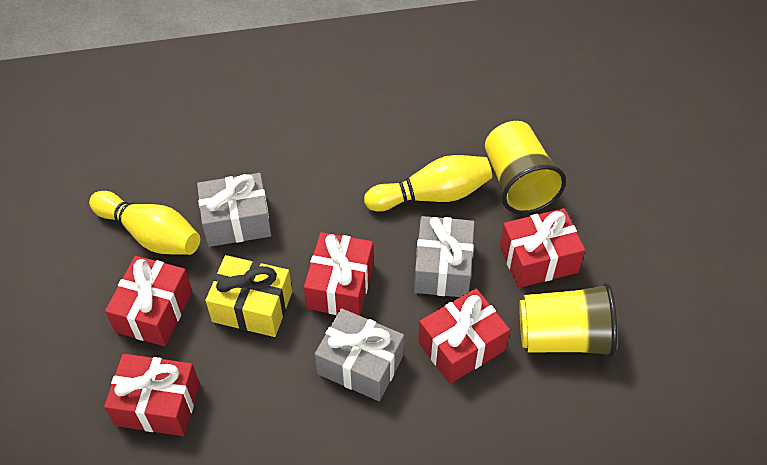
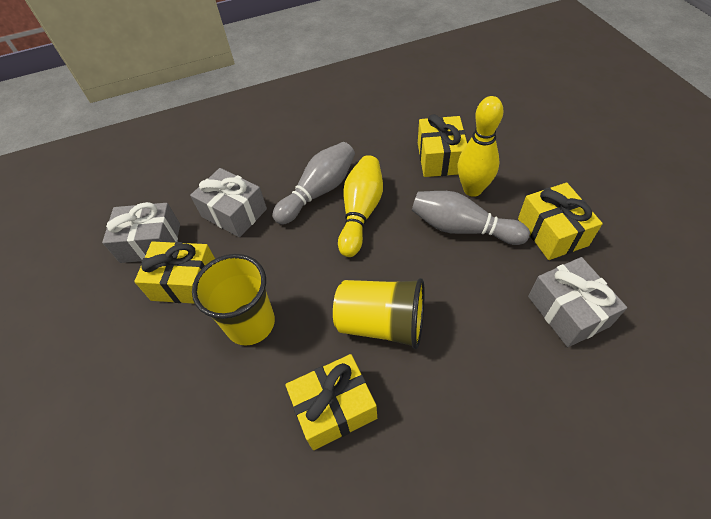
grey bowling pin: 0 -> 2
red gift: 5 -> 0
yellow gift: 1 -> 4

